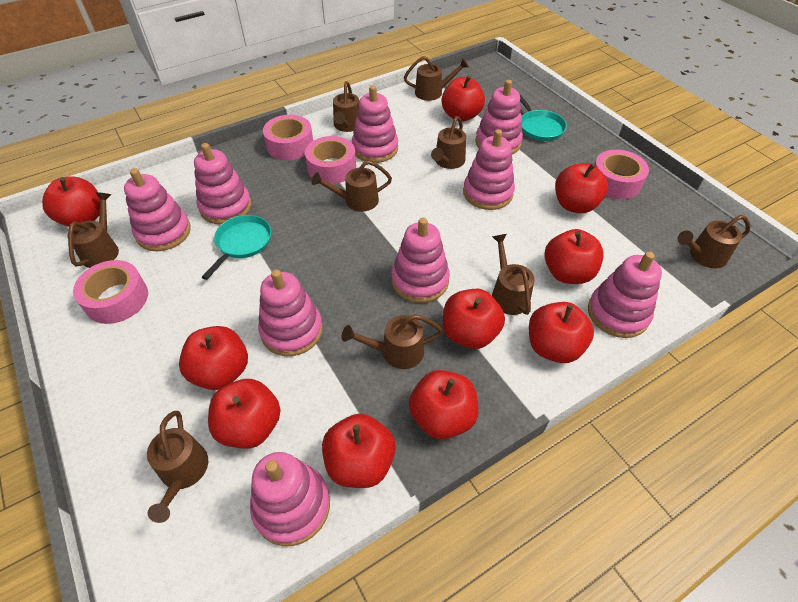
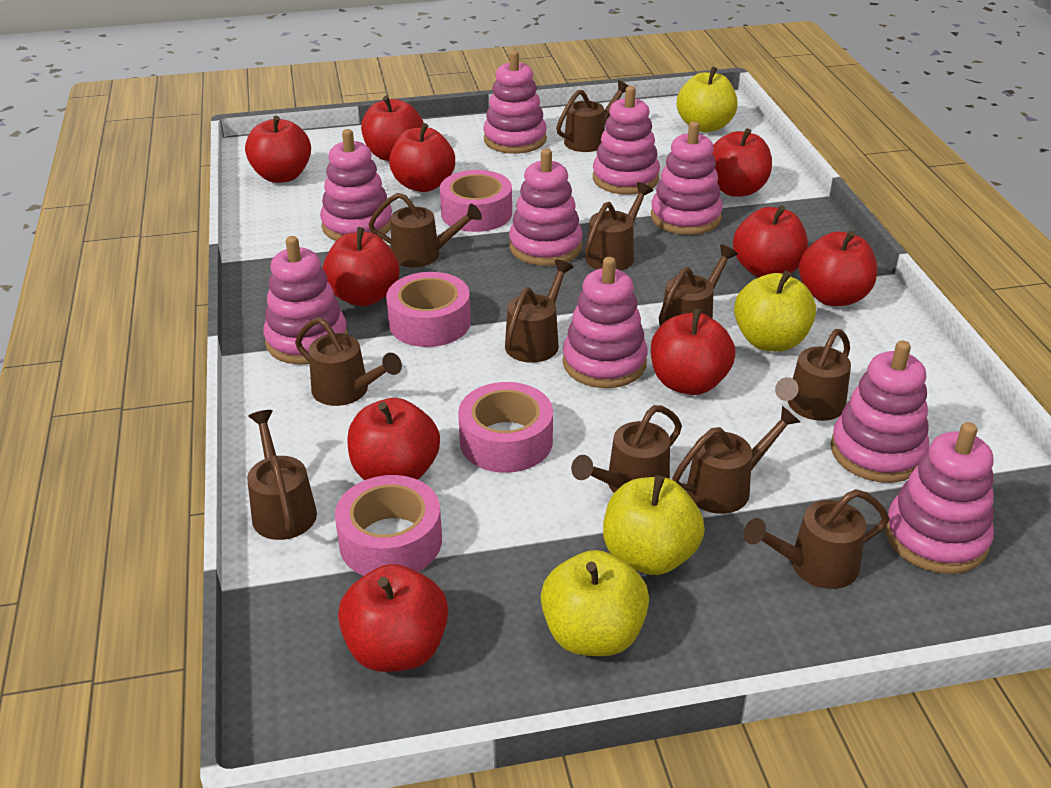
brown watering can: 9 -> 11
turquoise pan: 2 -> 0
yellow apple: 0 -> 4

